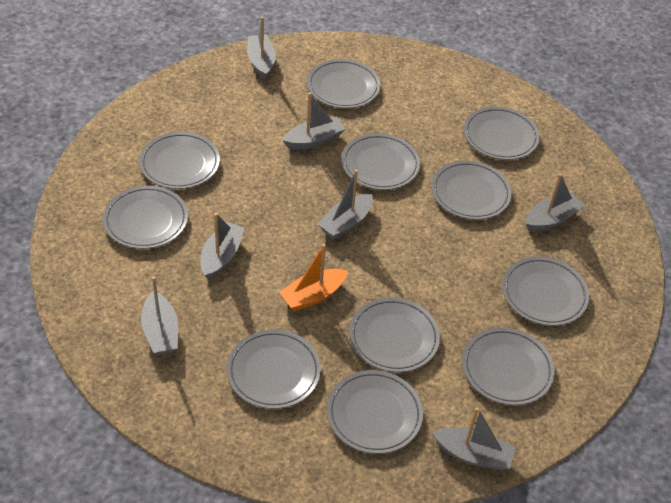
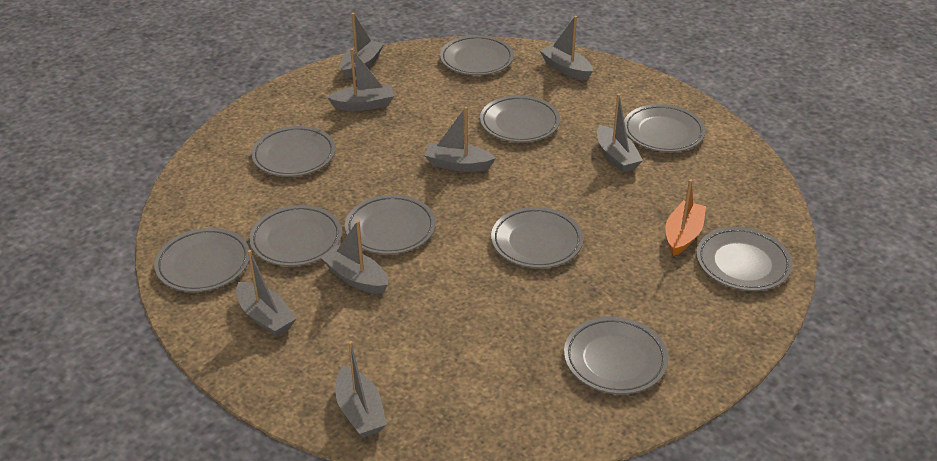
grey boat: 7 -> 8
grey plate: 11 -> 10

